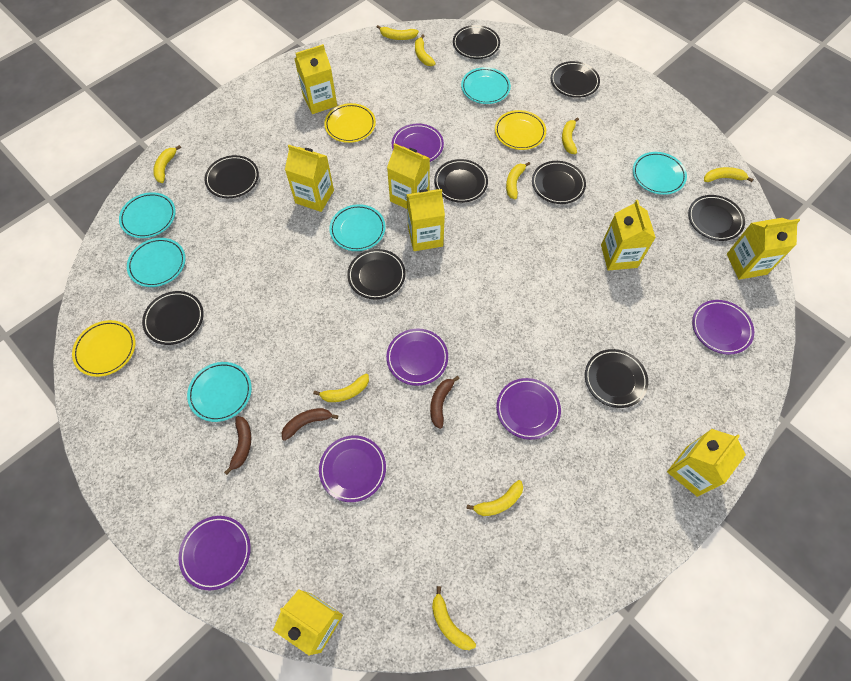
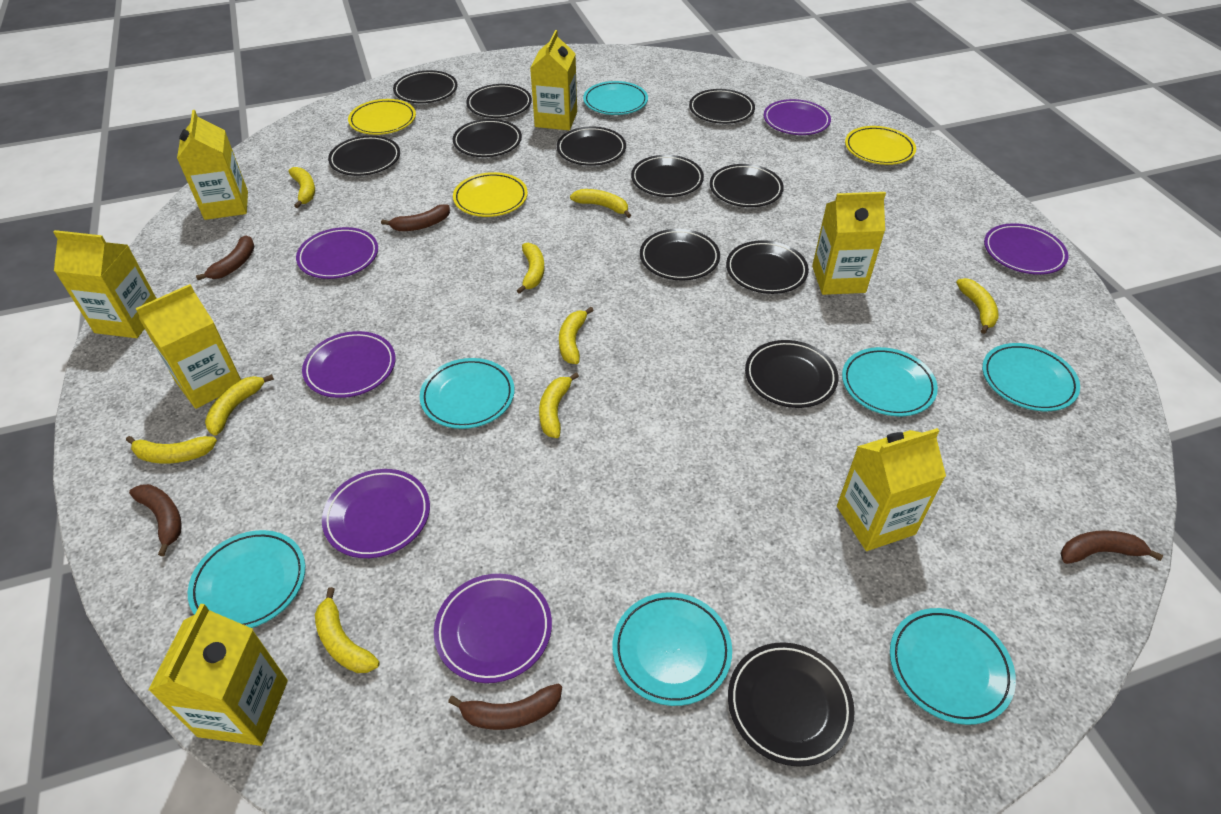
black plate: 9 -> 12
brown banana: 3 -> 5
turquoise plate: 6 -> 7
yellow carton: 8 -> 7

